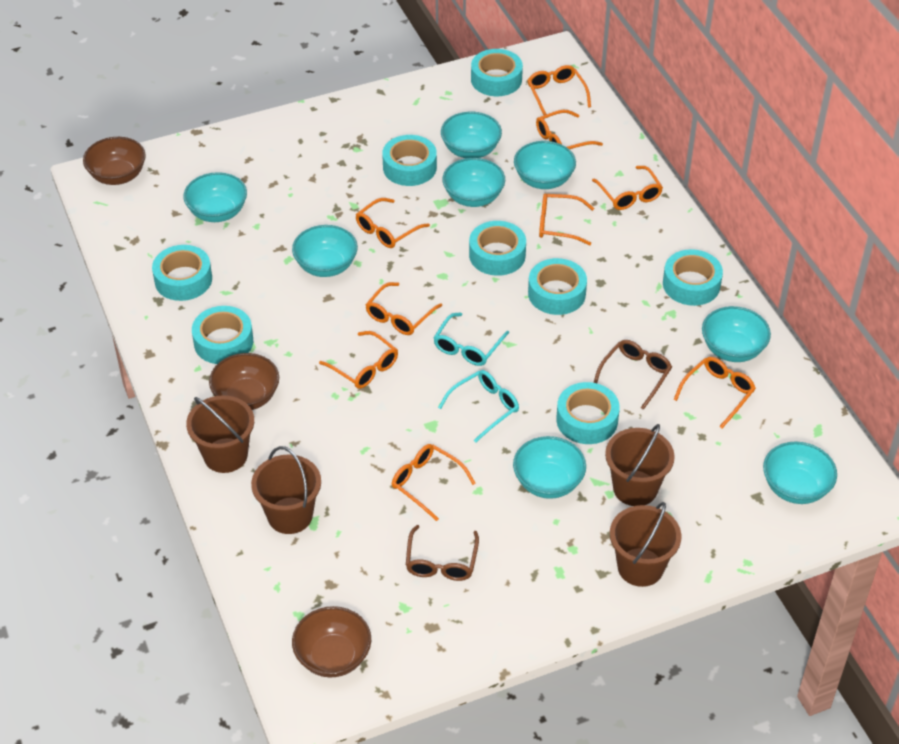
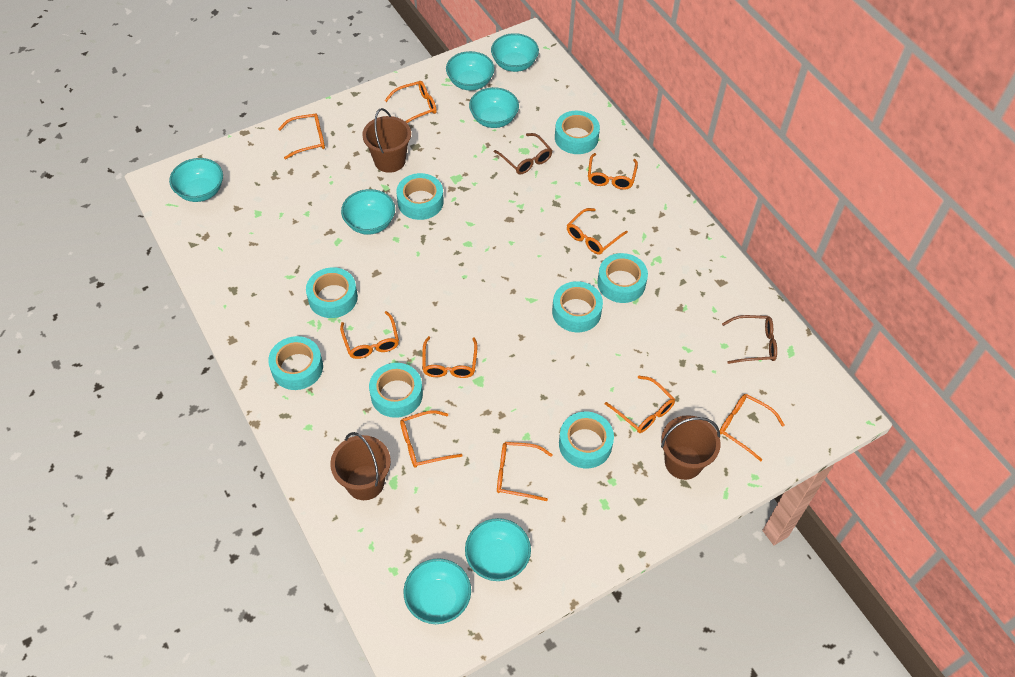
brown bowl: 3 -> 0
brown bucket: 4 -> 3
orange glasses: 9 -> 10
turquoise bowl: 8 -> 7
turquoise glasses: 2 -> 0

